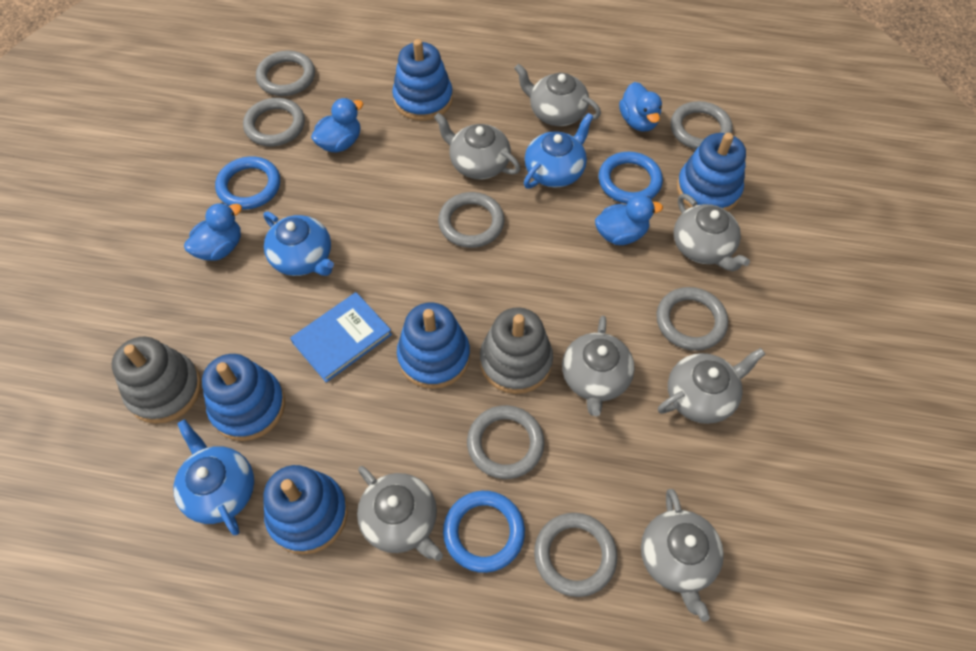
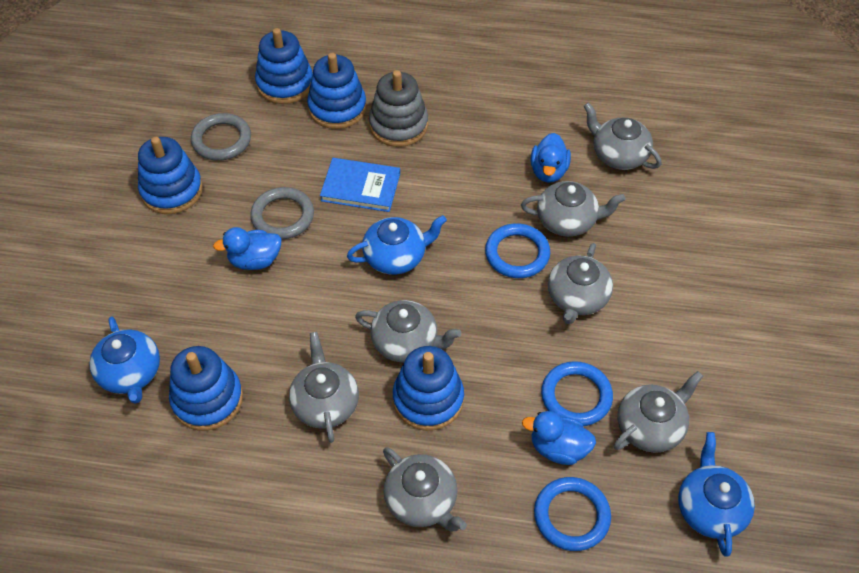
blue duck: 4 -> 3
grey ring: 7 -> 2
grey stacking toy: 2 -> 1

